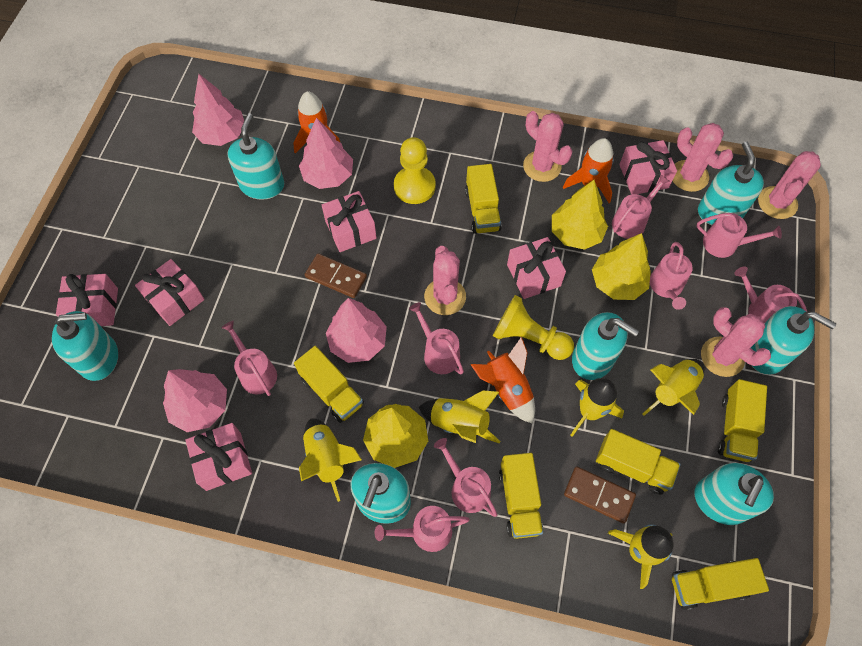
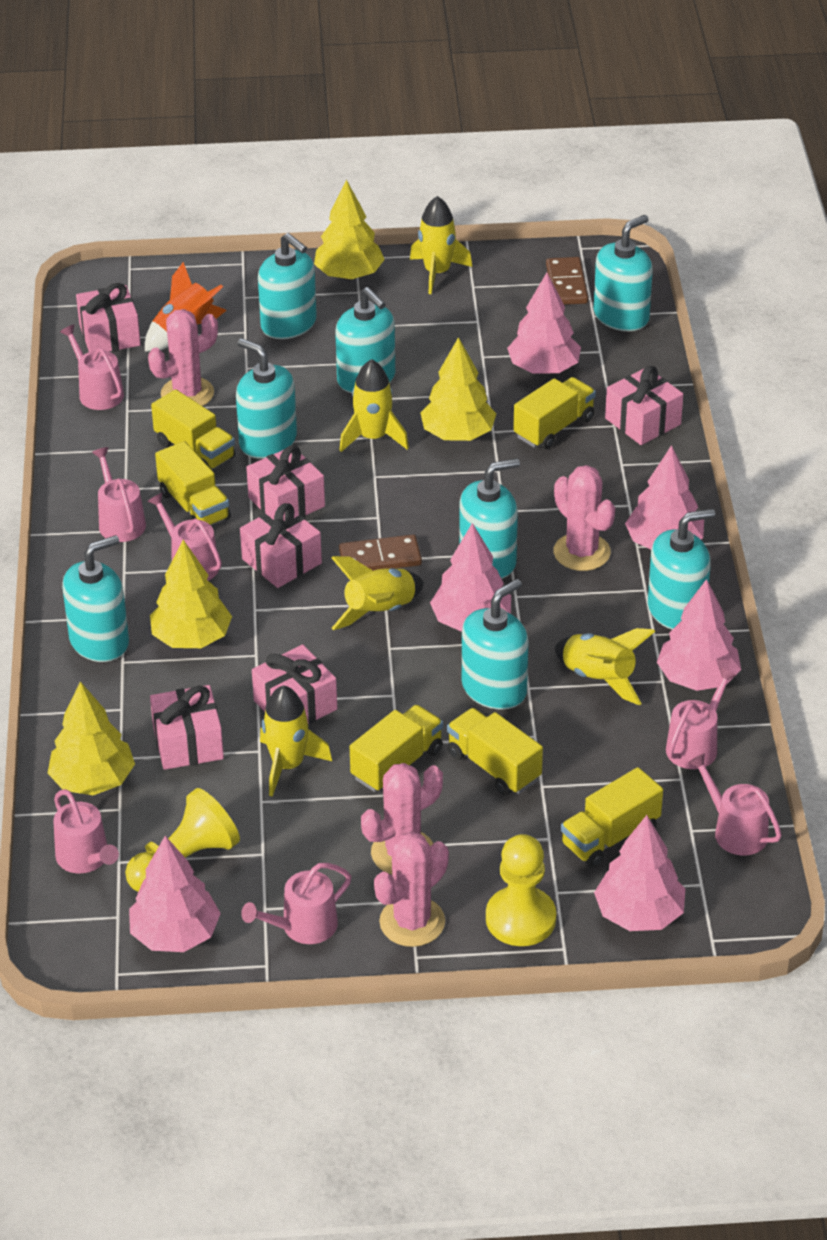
orange rocket: 3 -> 1
pink cactus: 5 -> 4
pink tree: 4 -> 6
pink watering can: 8 -> 7
turquoise soap dispenser: 7 -> 8
yellow tree: 3 -> 4

